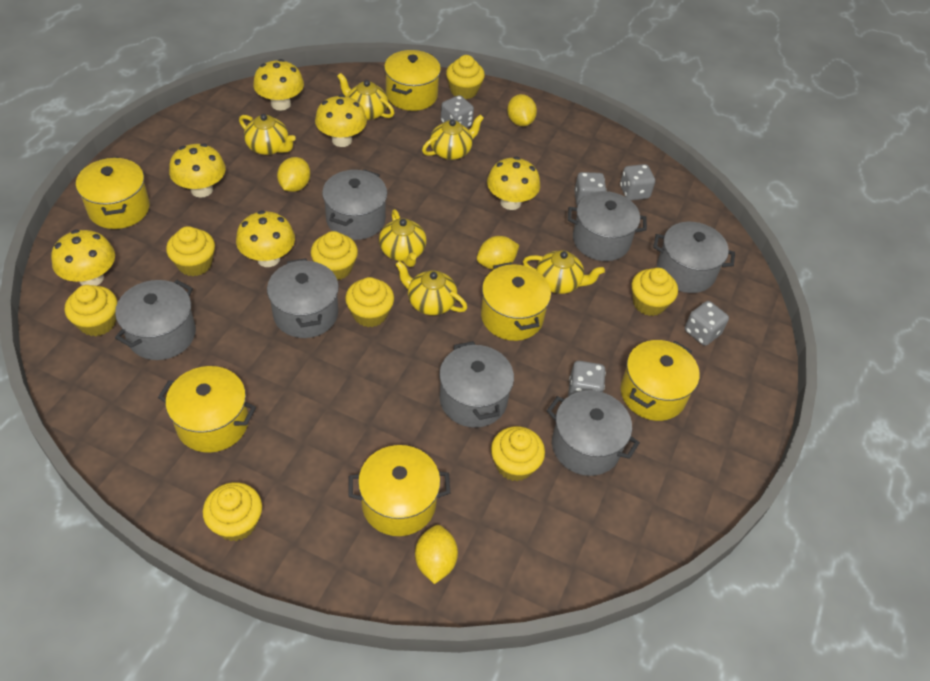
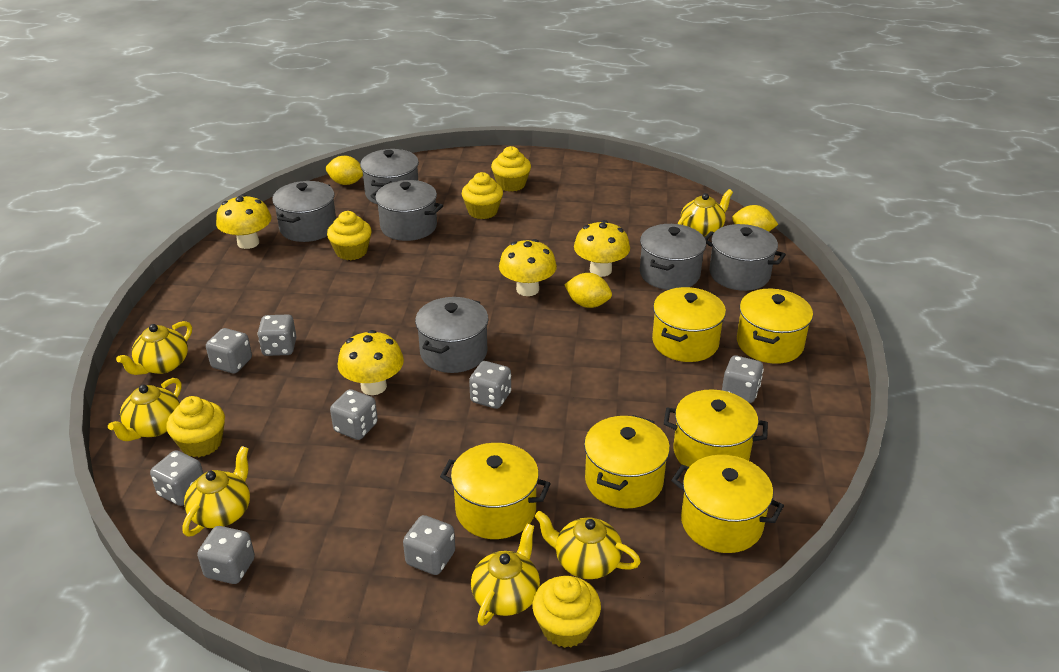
grey dice: 5 -> 8
grey pot: 7 -> 6
yellow cupcake: 8 -> 5
yellow lemon: 4 -> 3
yellow mushroom: 6 -> 4

